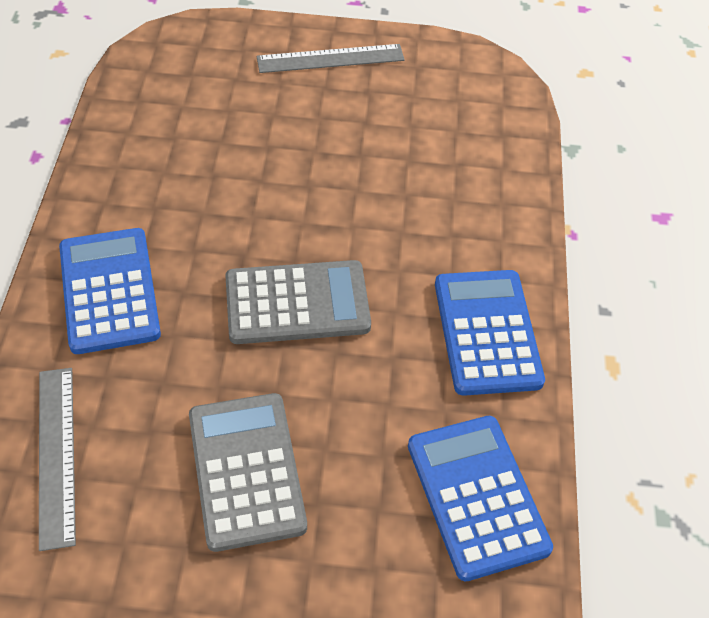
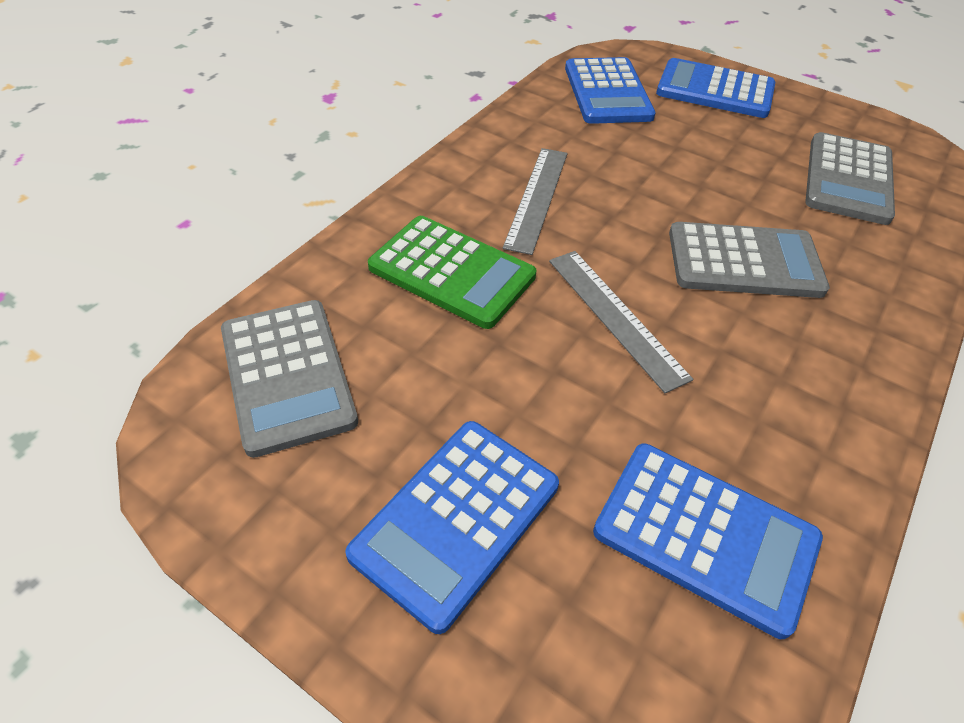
blue calculator: 3 -> 4
green calculator: 0 -> 1
grey calculator: 2 -> 3

